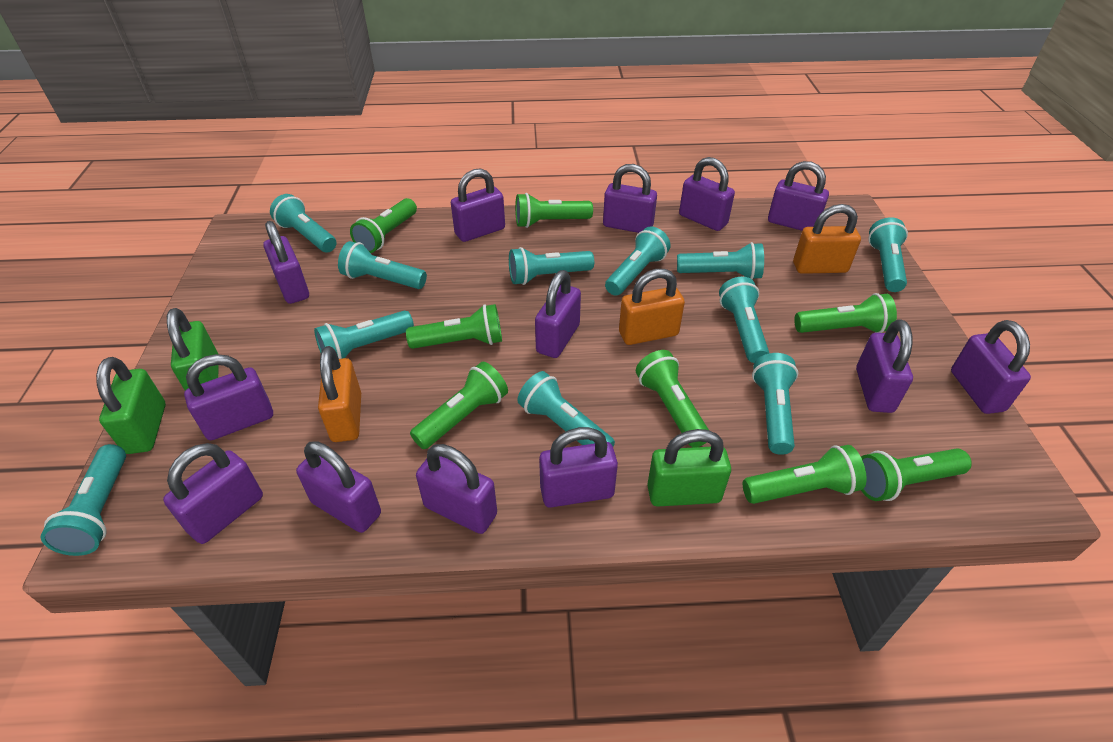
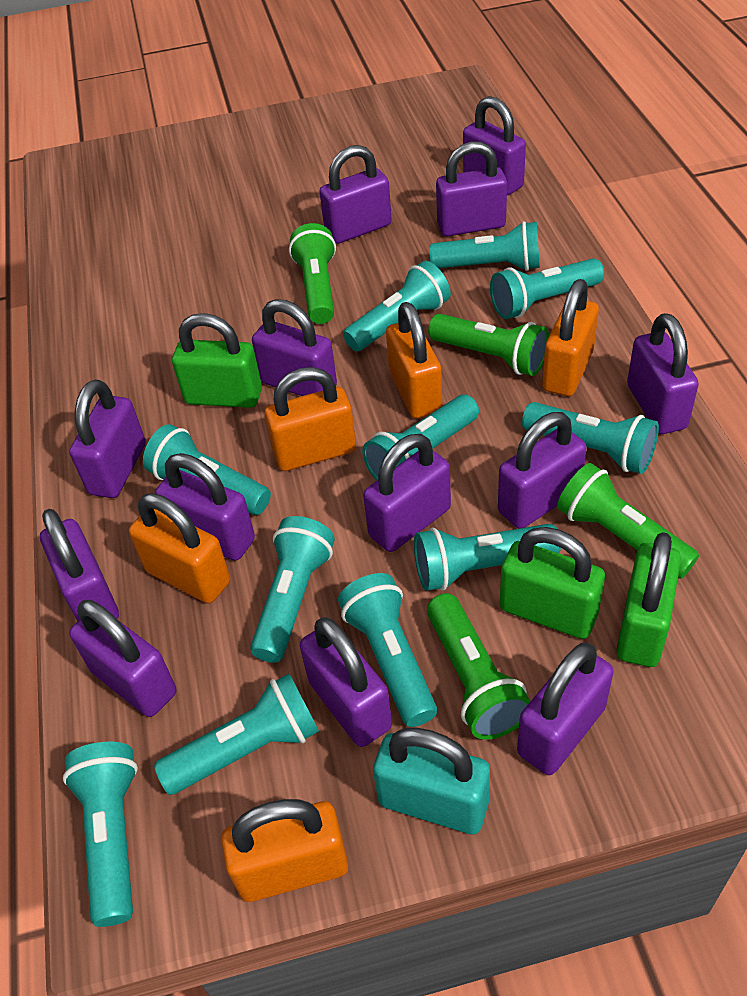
green flashlight: 8 -> 4
orange padlock: 3 -> 5
turquoise padlock: 0 -> 1

